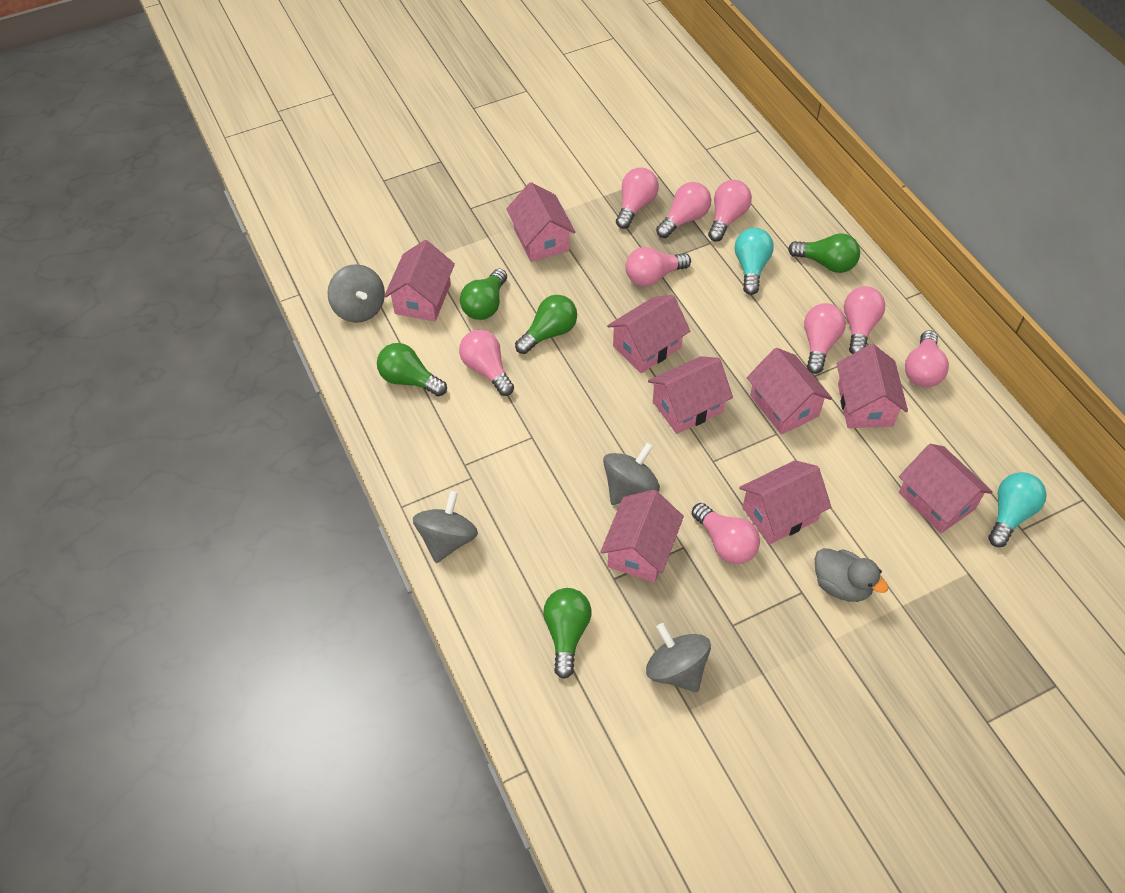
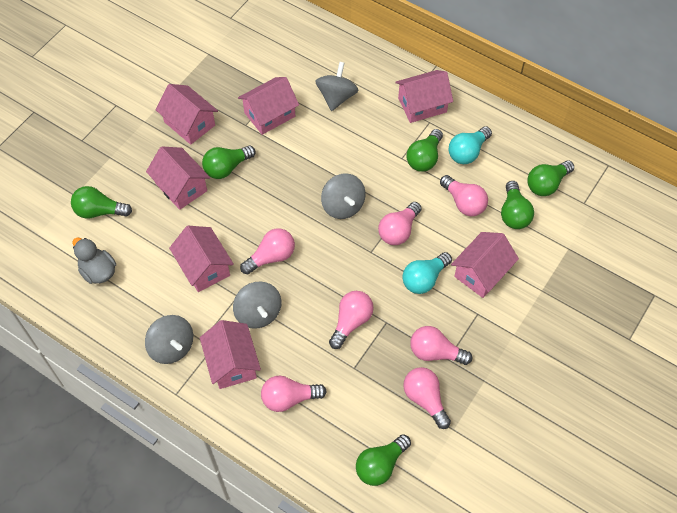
green light bulb: 5 -> 6
pink house: 9 -> 7
pink light bulb: 9 -> 7

